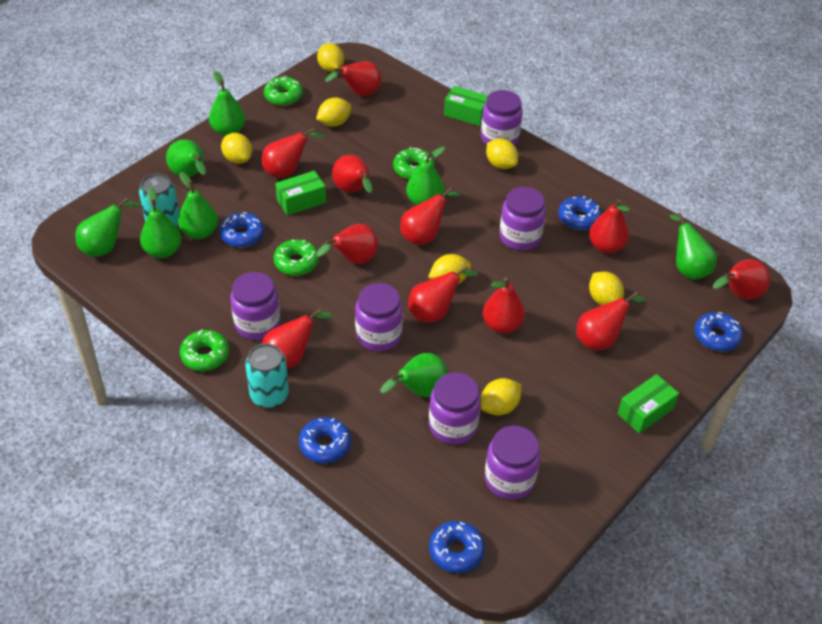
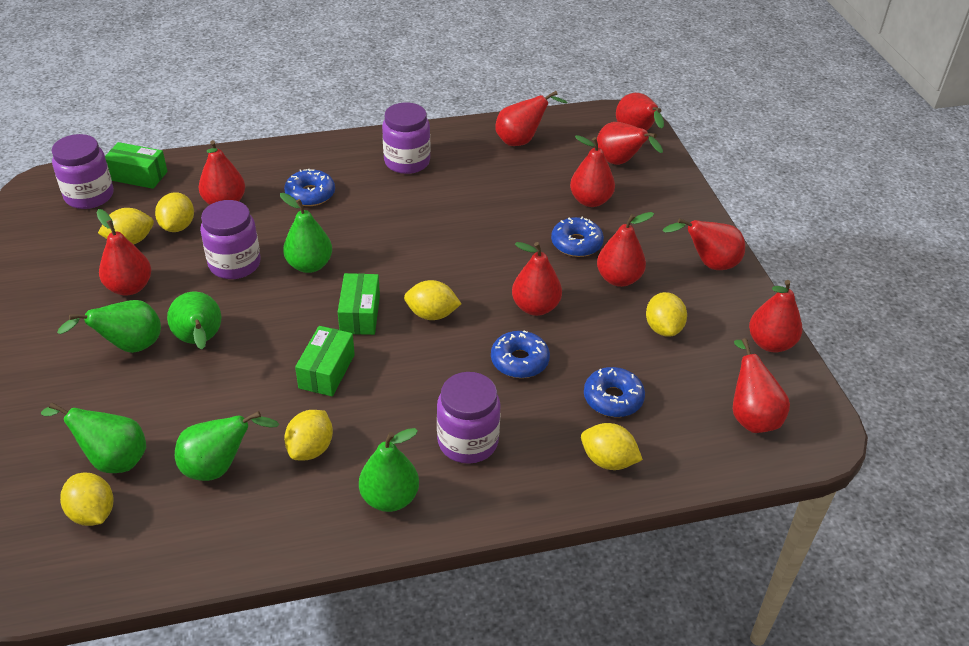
blue donut: 5 -> 4
green donut: 4 -> 0
green pear: 8 -> 6
purple jar: 6 -> 4
turquoise can: 2 -> 0

